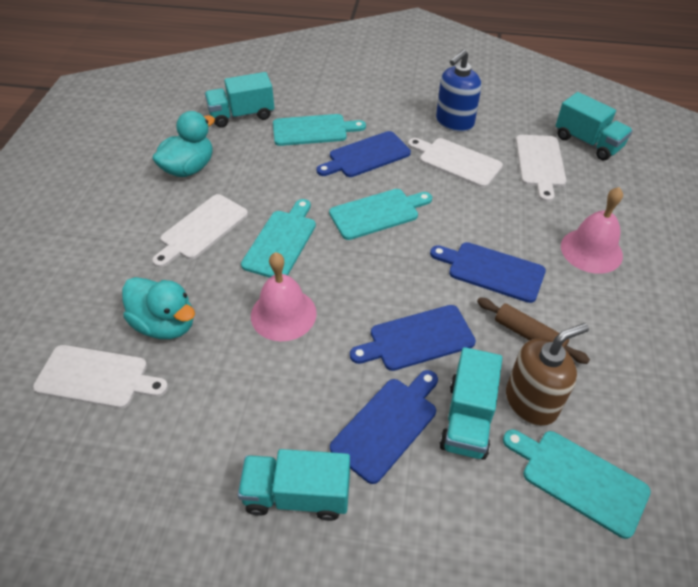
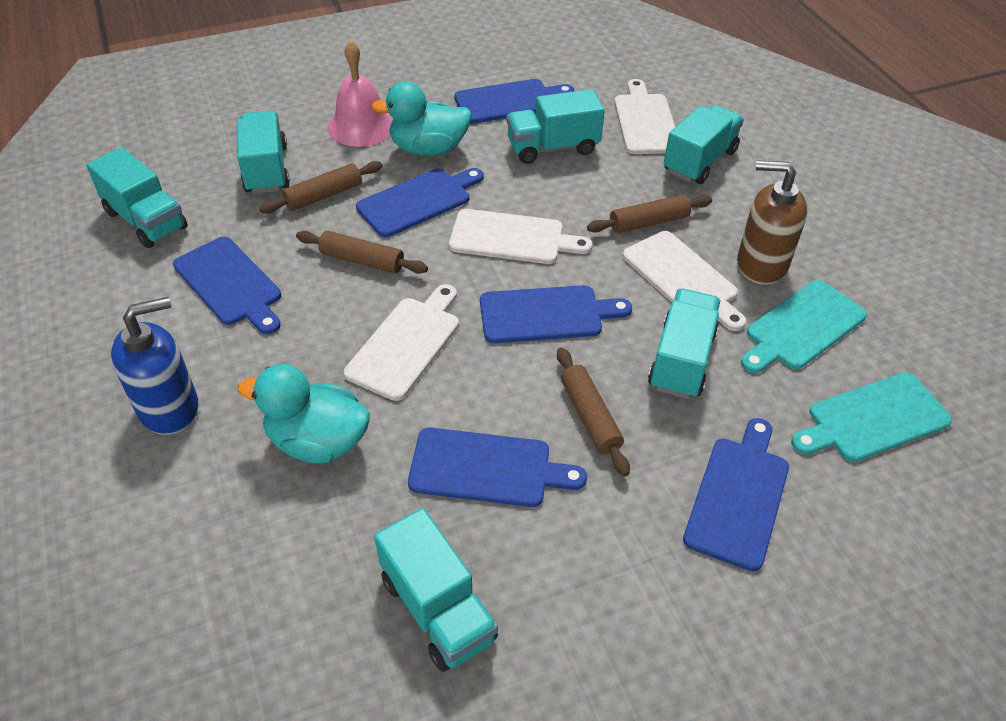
blue cutting board: 4 -> 6
brown rolling pin: 1 -> 4
pink bell: 2 -> 1
turquoise cutting board: 4 -> 2
turquoise truck: 4 -> 6

